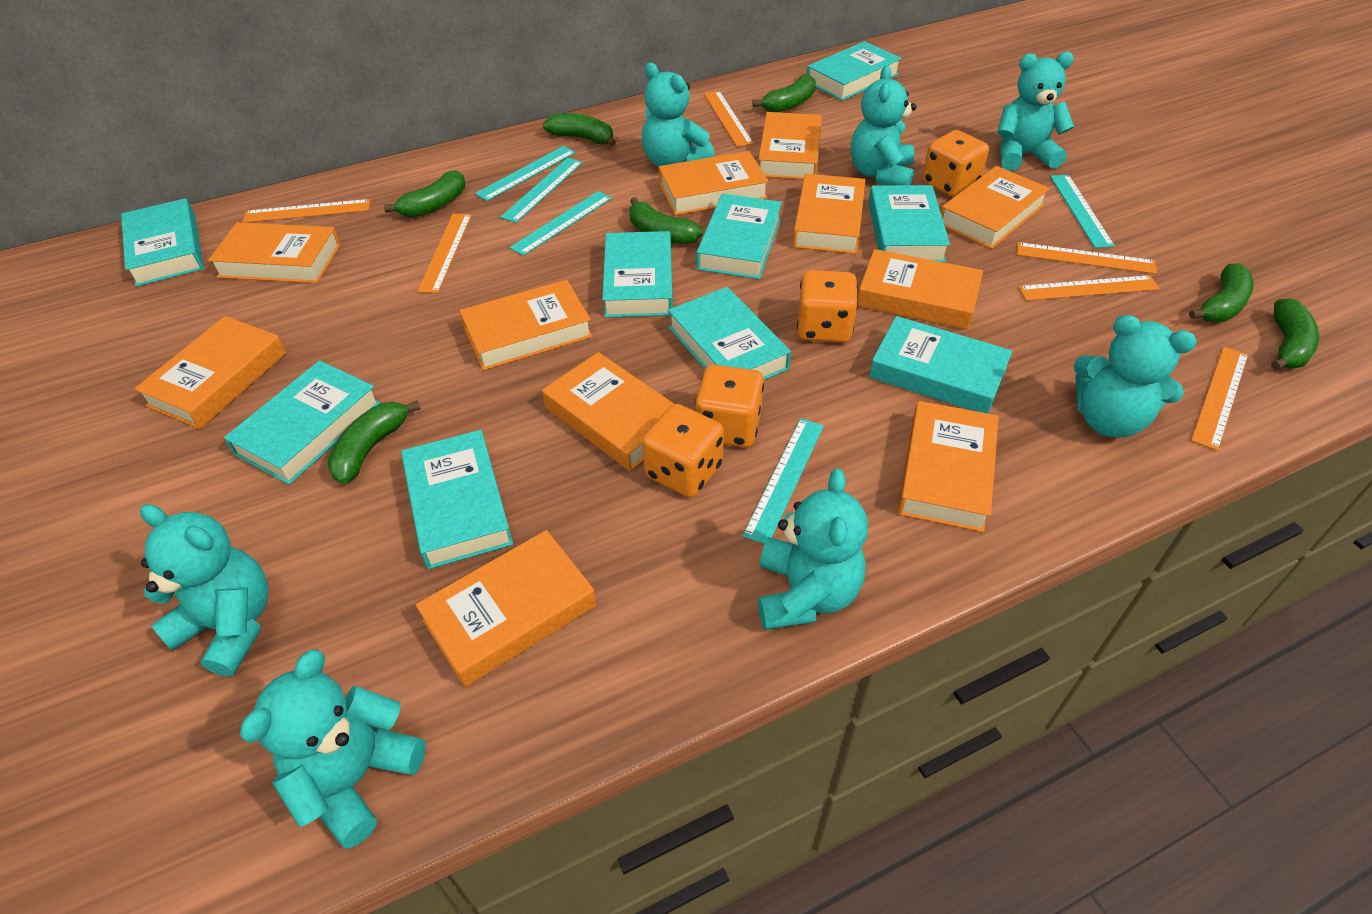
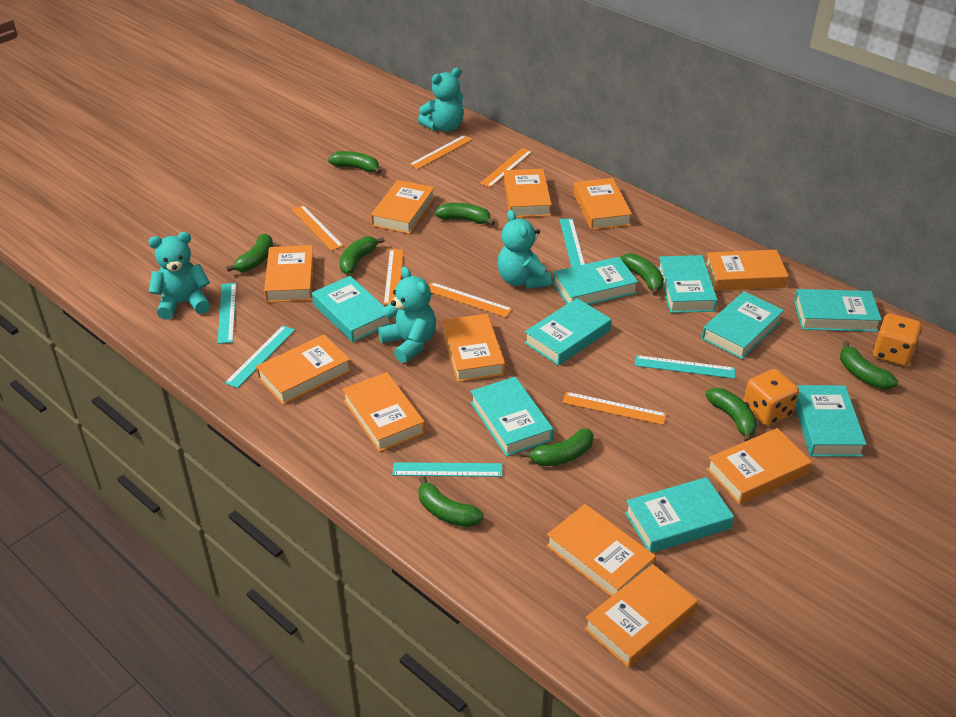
green banana: 7 -> 9
orange dice: 4 -> 2
turquoise teddy bear: 7 -> 4

